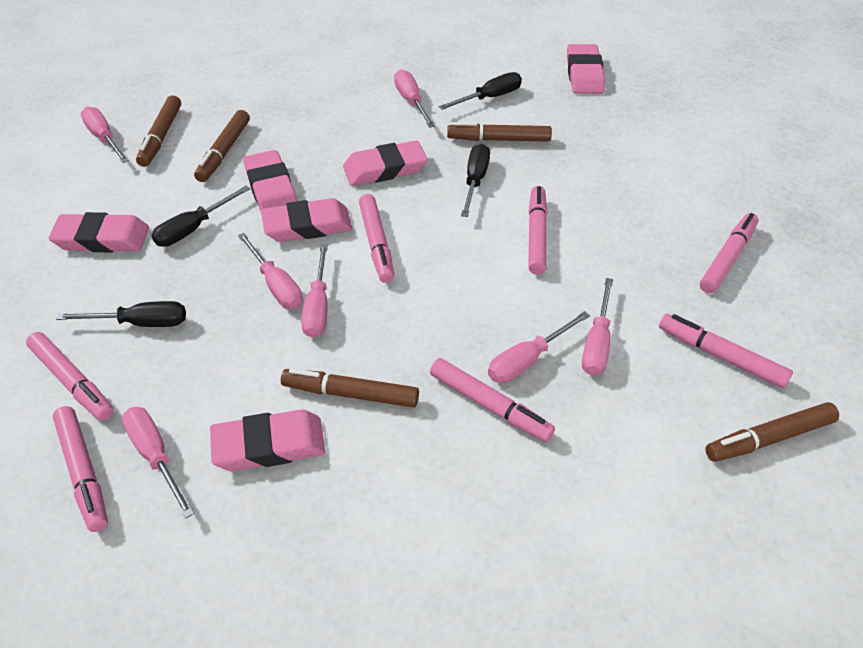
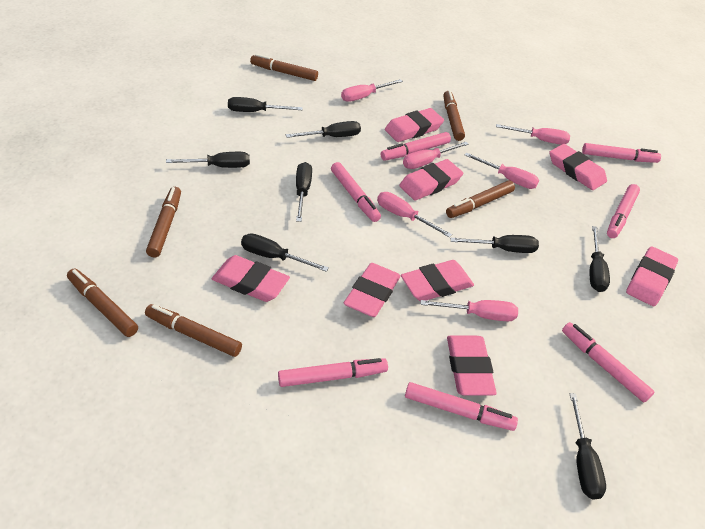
black screwdriver: 4 -> 8
brown marker: 5 -> 6
pink eraser: 6 -> 8
pink screwdriver: 7 -> 6

